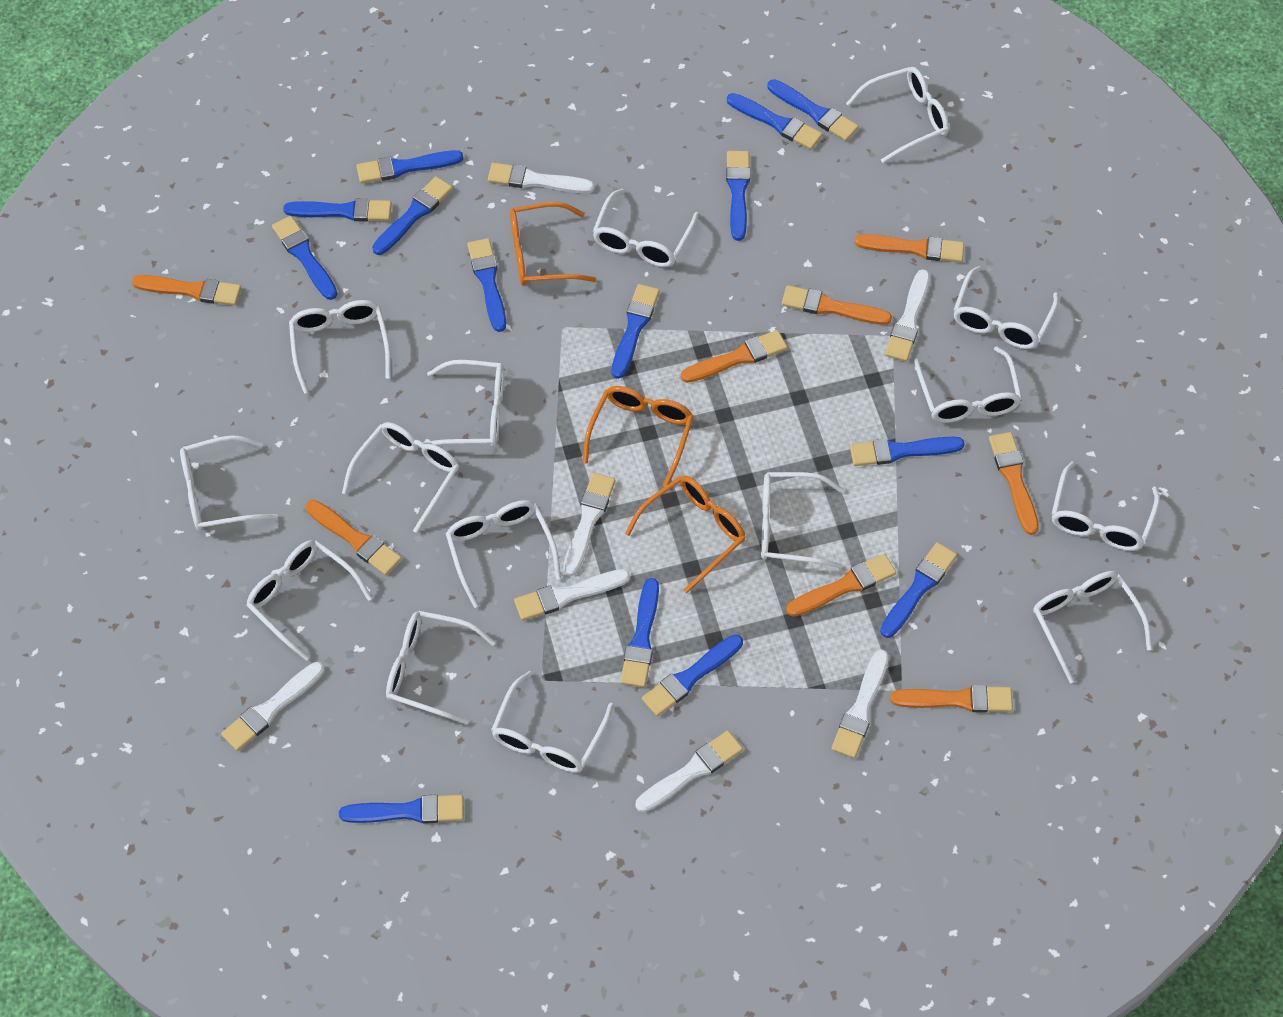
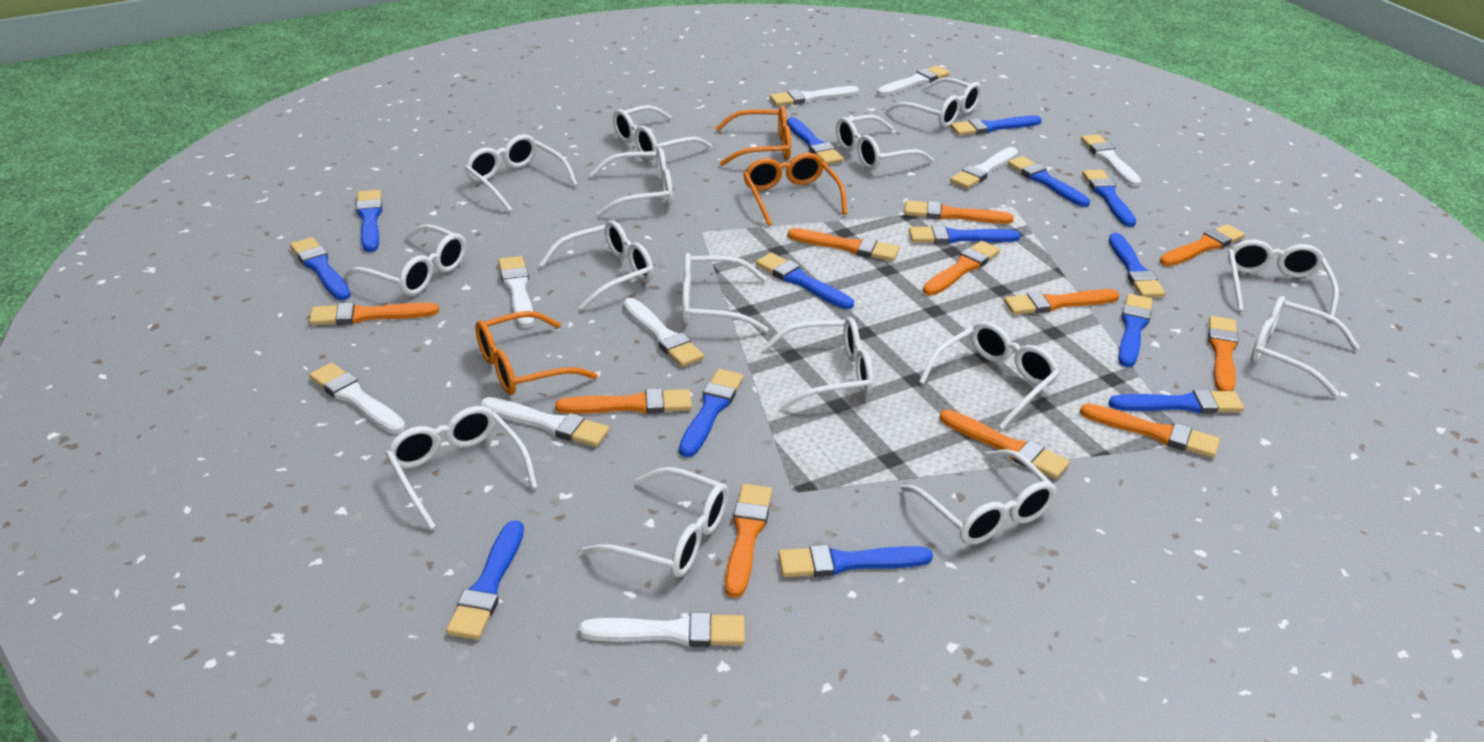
orange brush: 8 -> 11
white brush: 7 -> 9

